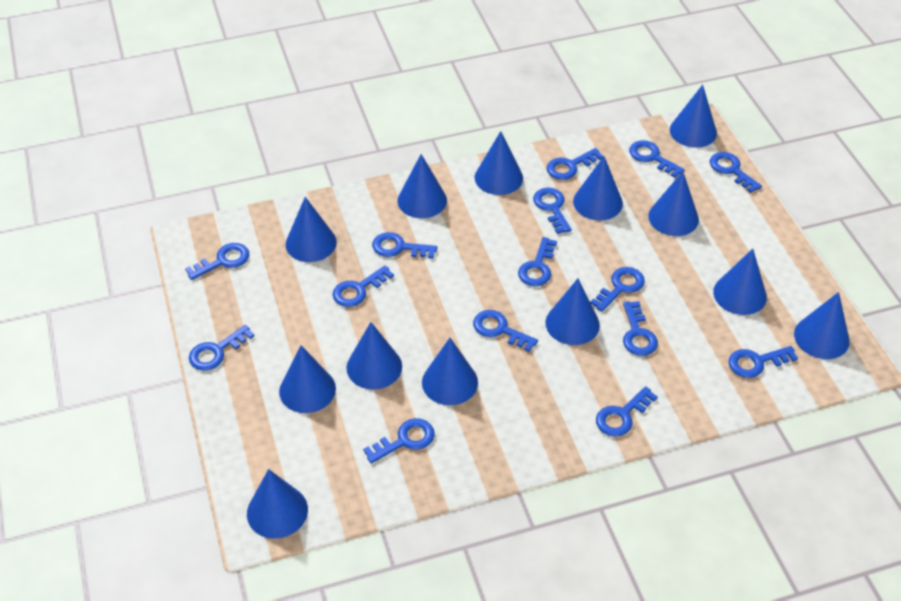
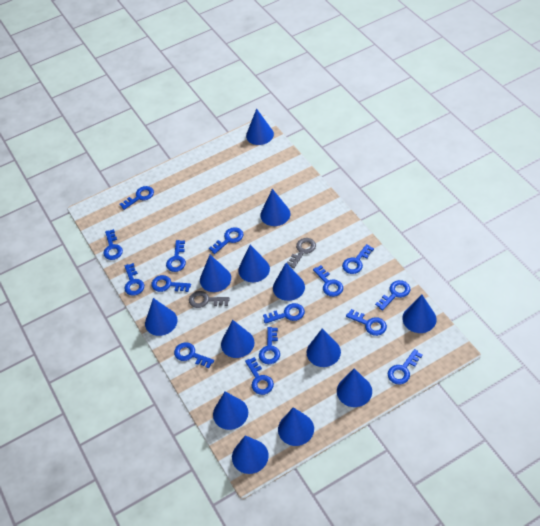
grey key: 0 -> 2

